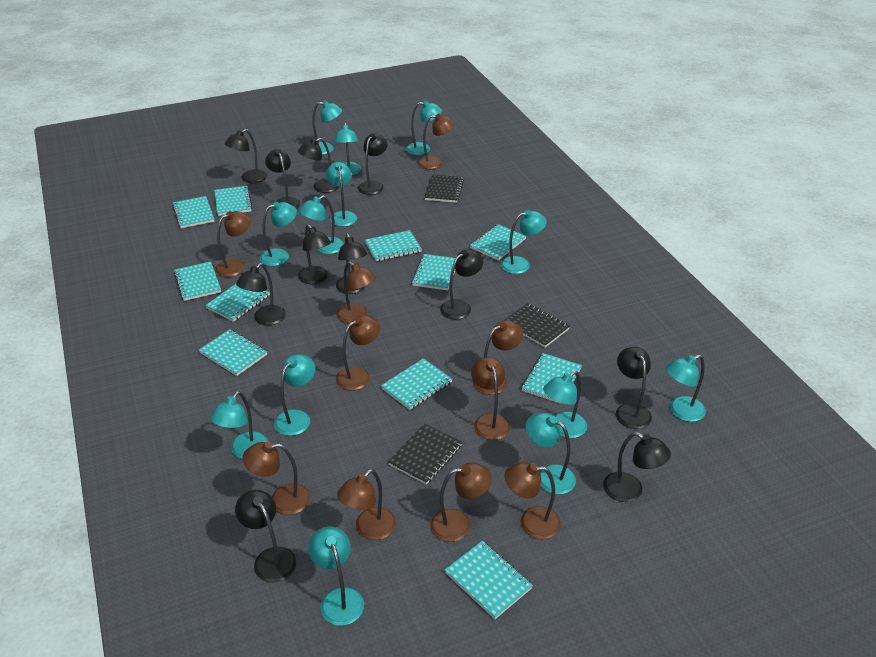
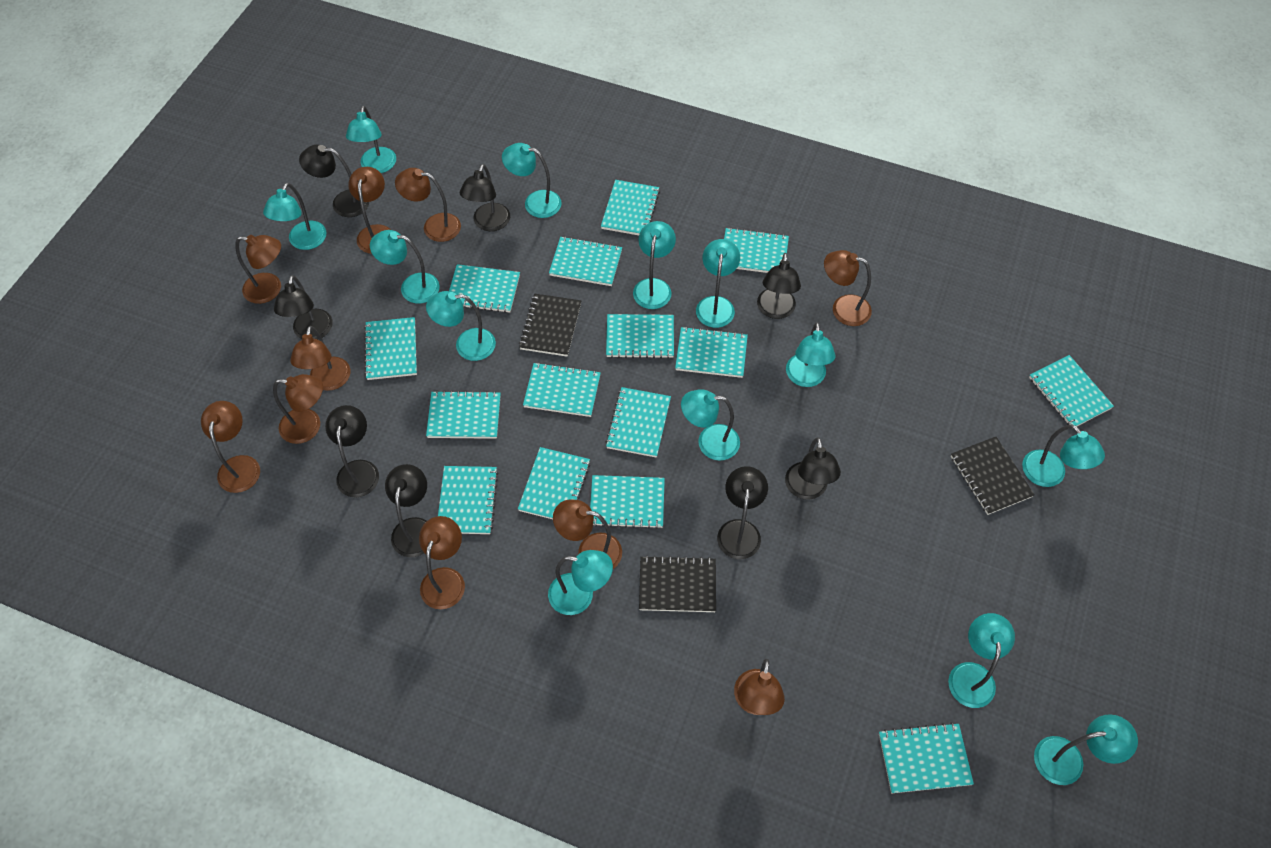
black lamp: 11 -> 8
turquoise notebook: 11 -> 15

